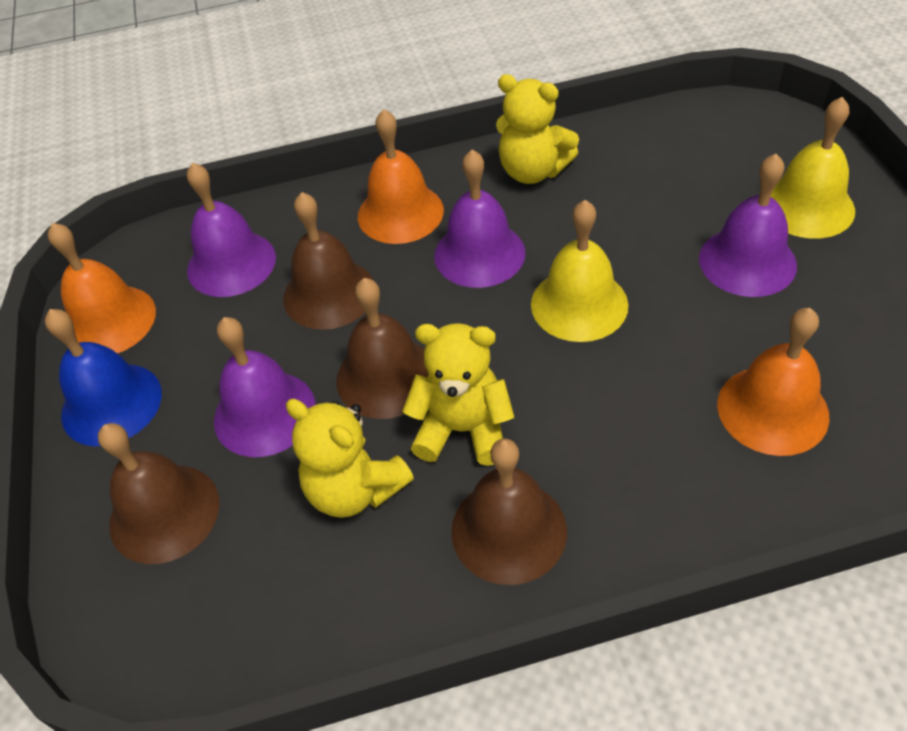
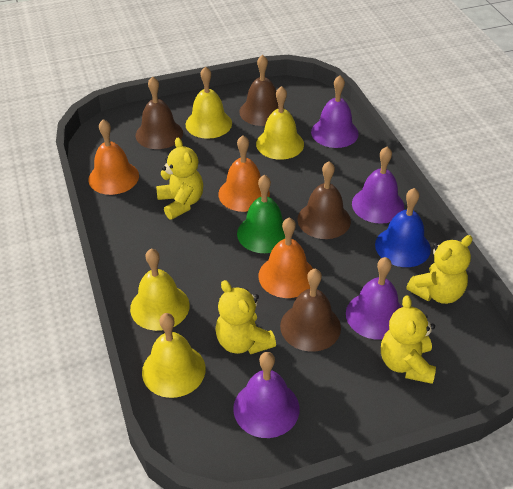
green bell: 0 -> 1
yellow bell: 2 -> 4
yellow teddy bear: 3 -> 4

